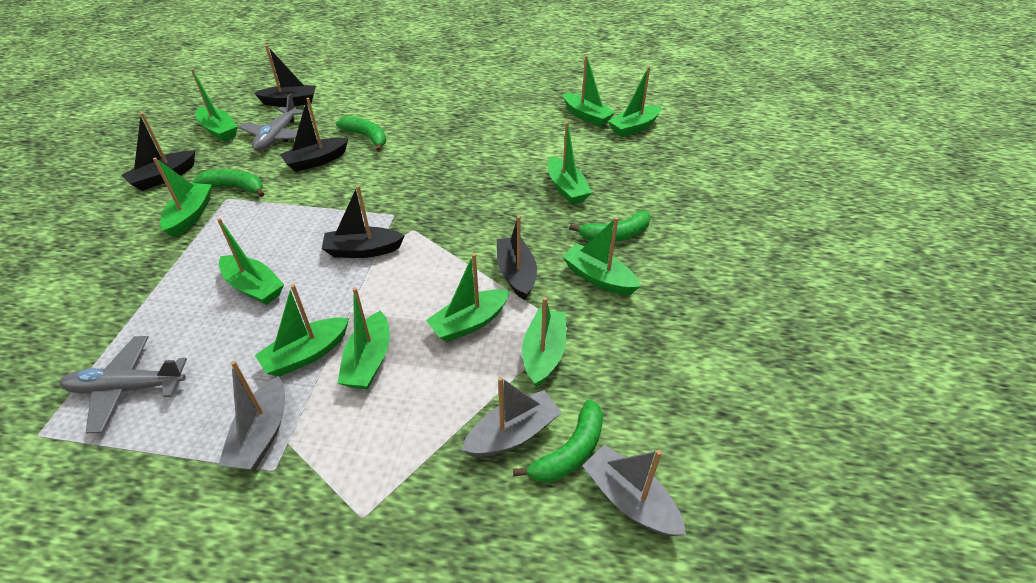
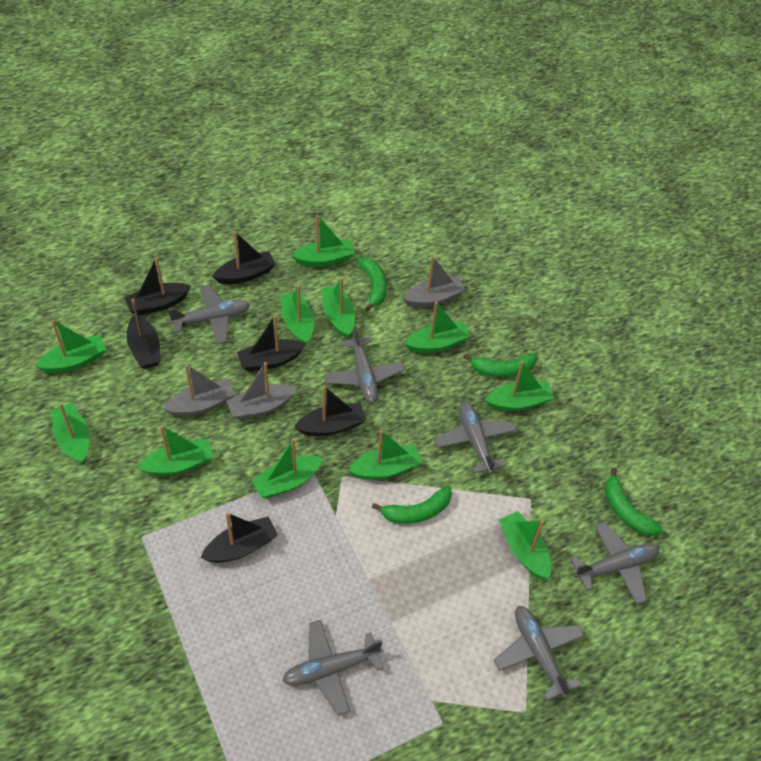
black boat: 5 -> 6
grey plane: 2 -> 6

